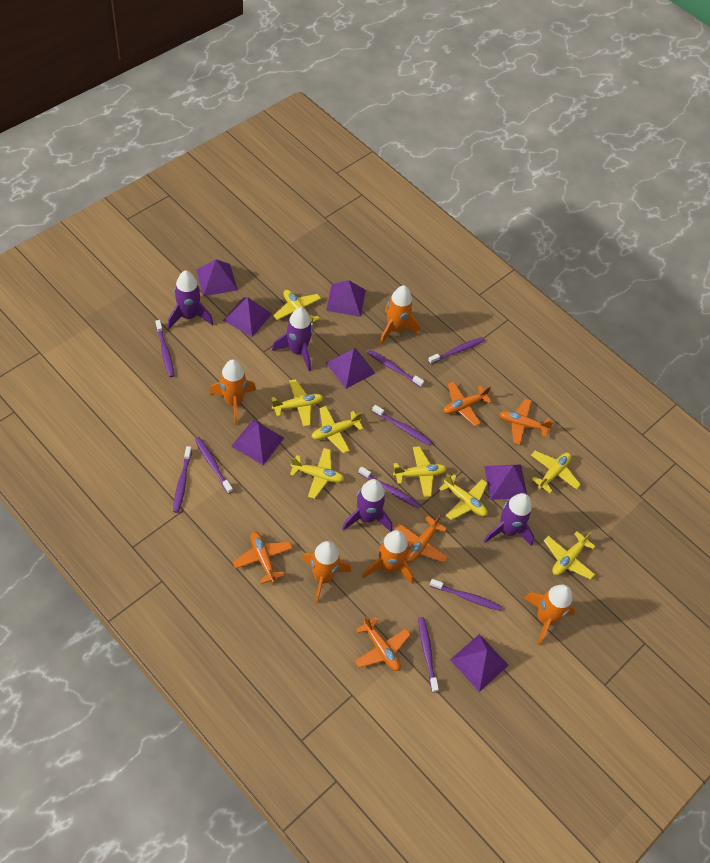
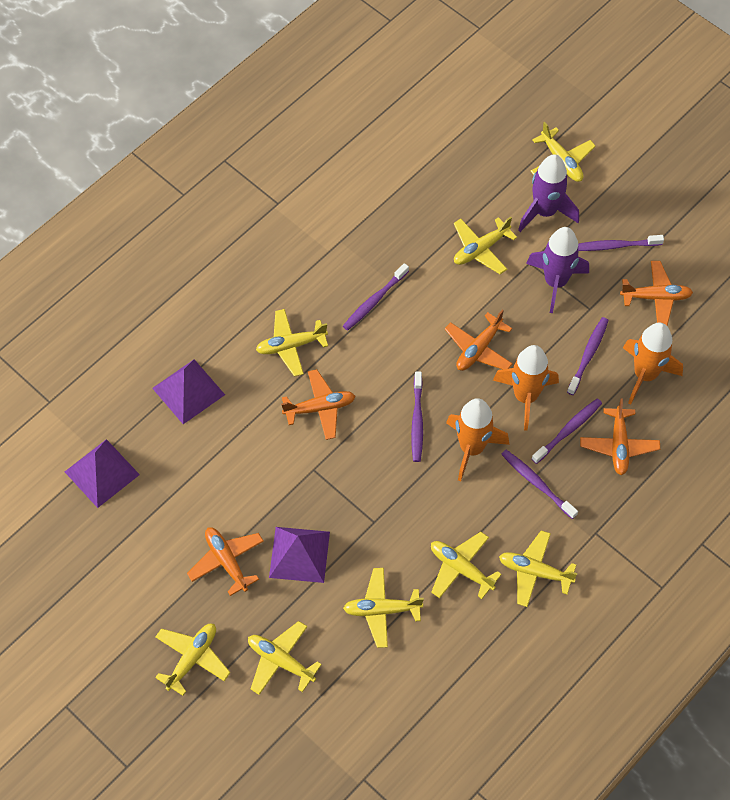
orange rocket: 5 -> 3
purple pyramid: 7 -> 3
purple rocket: 4 -> 2
purple toothbrush: 9 -> 6

